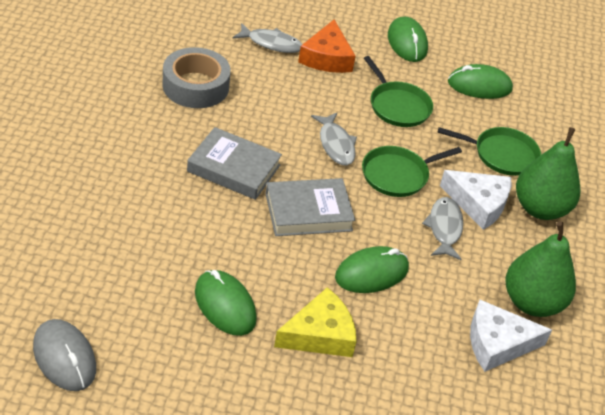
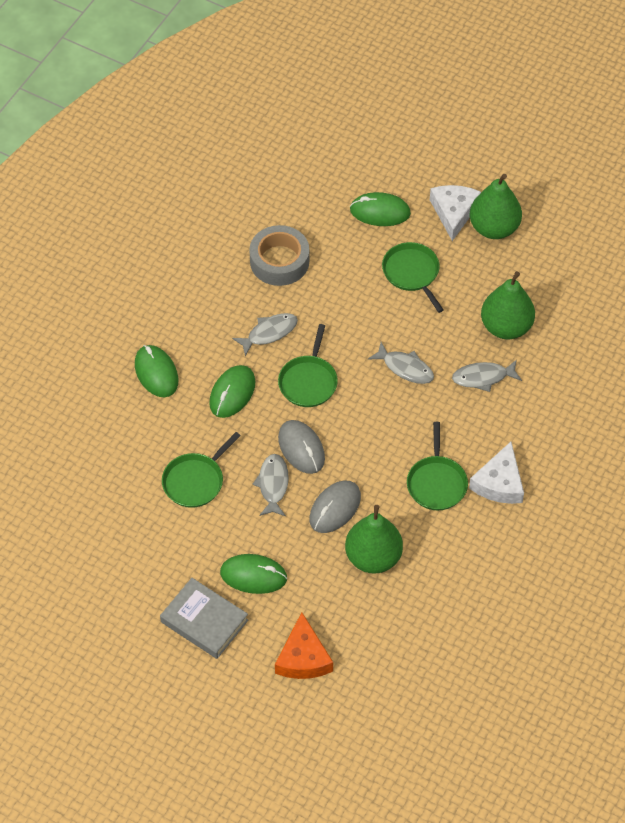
green pan: 3 -> 4
green pear: 2 -> 3
grey book: 2 -> 1
grey fish: 3 -> 4
grey mouse: 1 -> 2
yellow cheese: 1 -> 0

